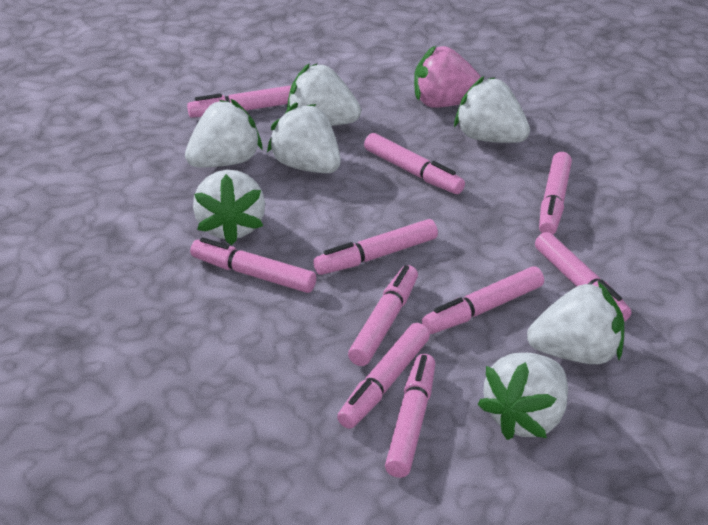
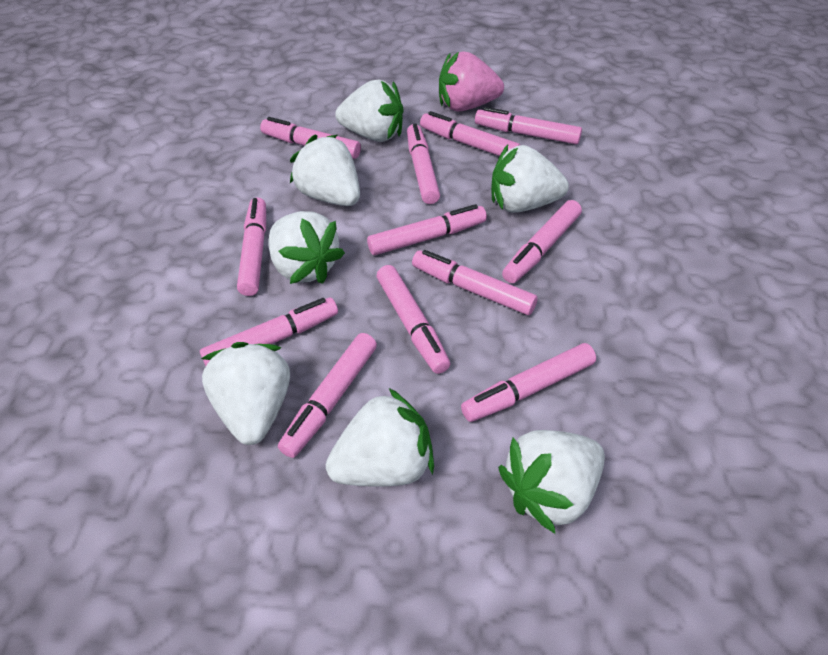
pink marker: 10 -> 12

